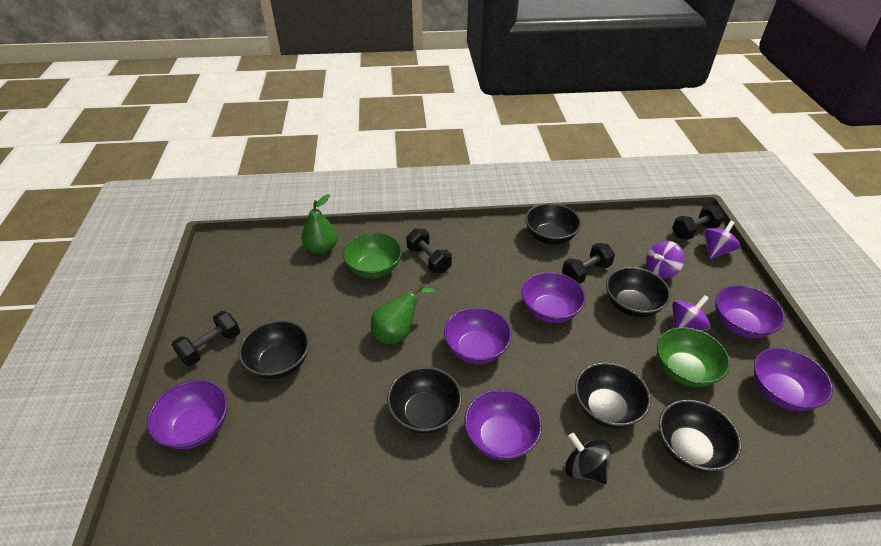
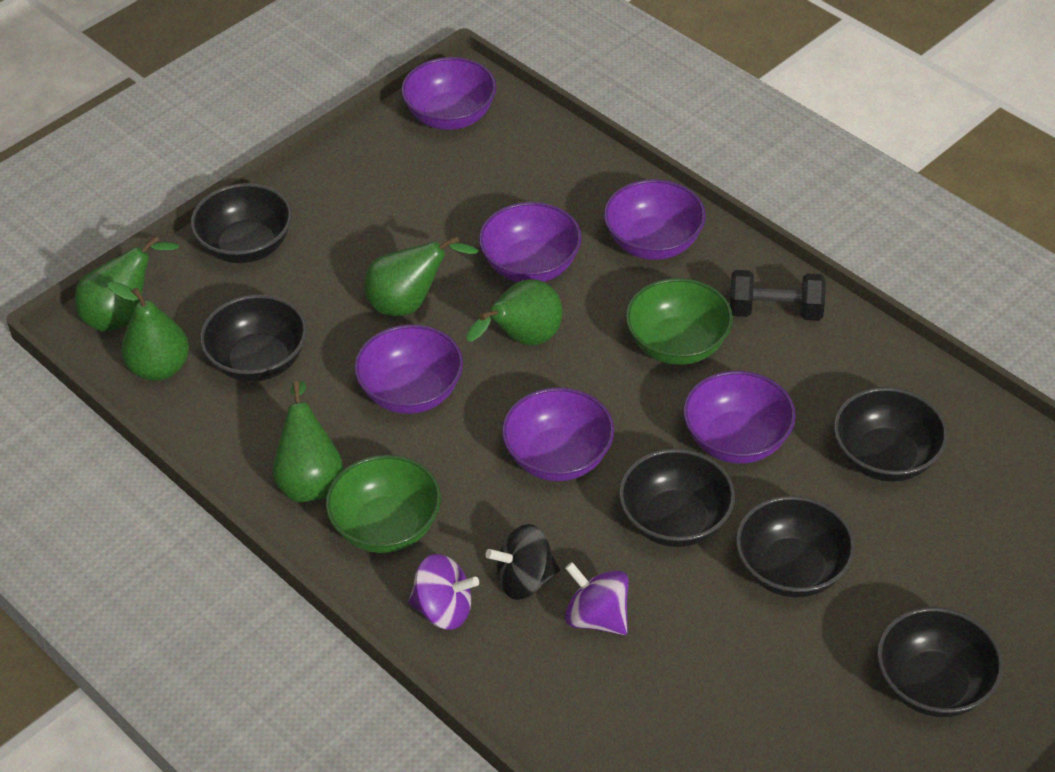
black dumbbell: 4 -> 1
green pear: 2 -> 5
purple spinning top: 3 -> 2

